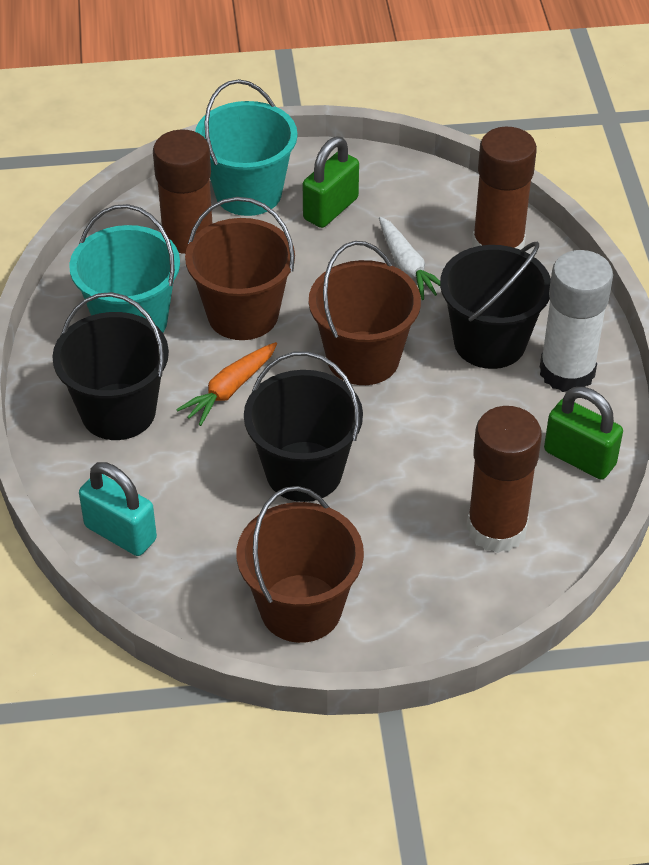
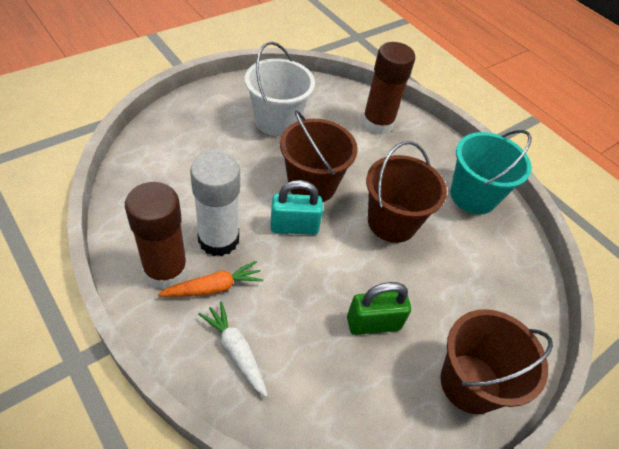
black bucket: 3 -> 0
brown glue stick: 3 -> 2
green padlock: 2 -> 1
turquoise bucket: 2 -> 1
white bucket: 0 -> 1

